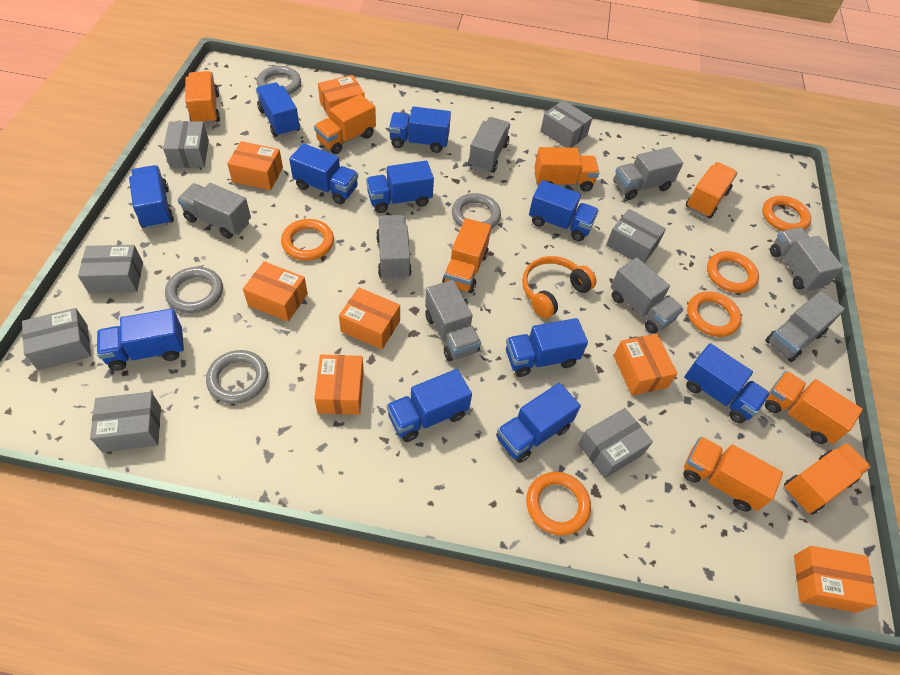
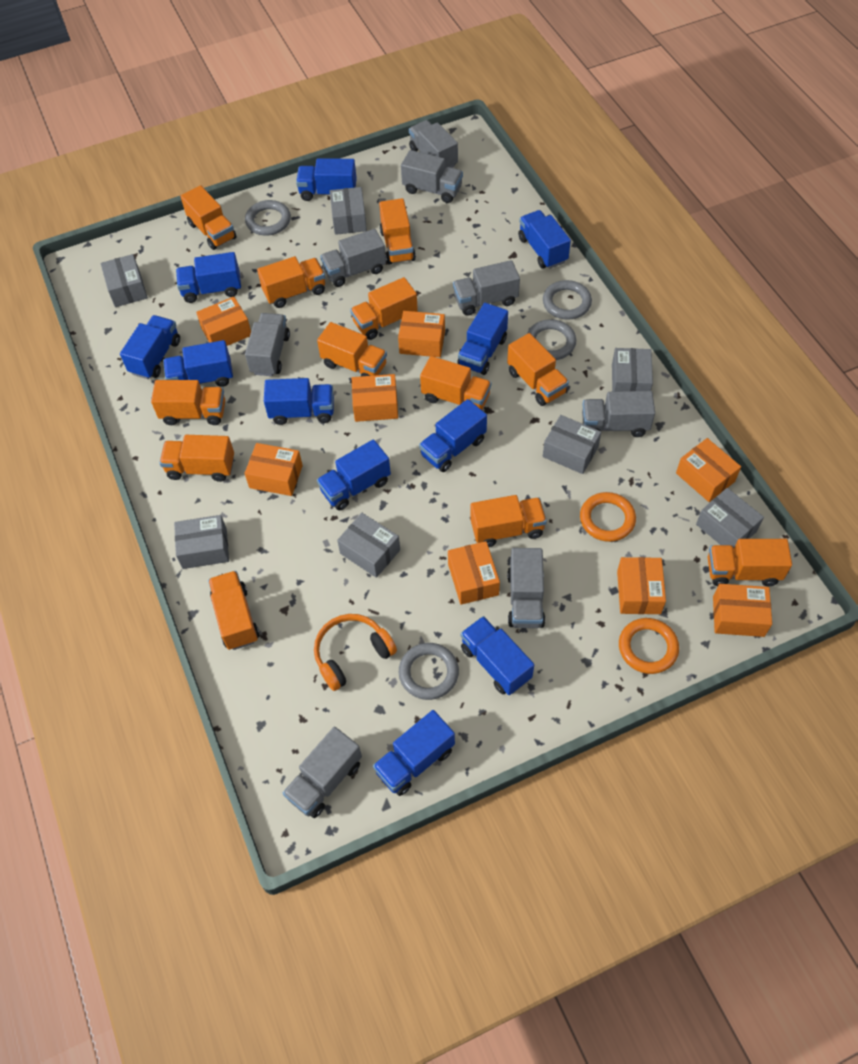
orange box: 7 -> 8
orange ring: 5 -> 2
orange truck: 8 -> 12

